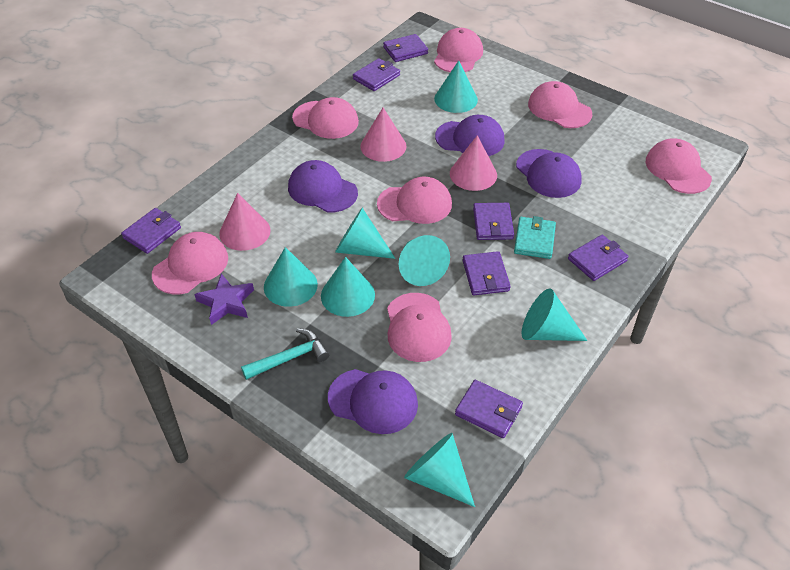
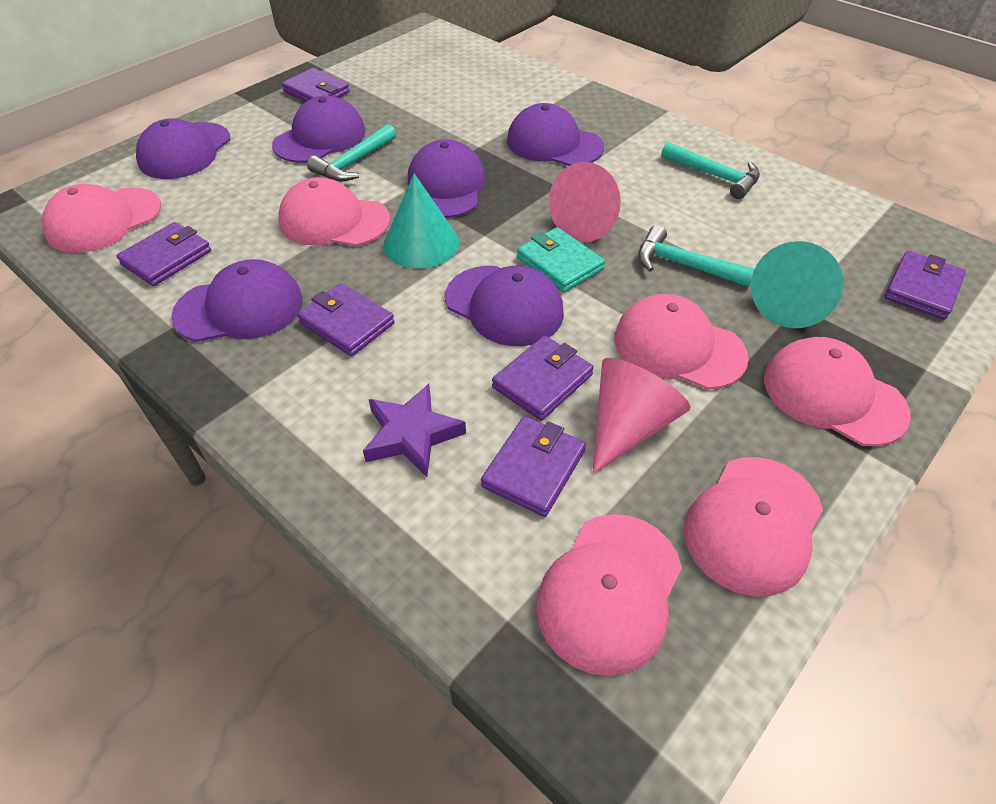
pink cap: 7 -> 6
pink cone: 3 -> 2
purple cap: 4 -> 6
purple wallet: 7 -> 6
turquoise cone: 7 -> 2
turquoise hammer: 1 -> 3

